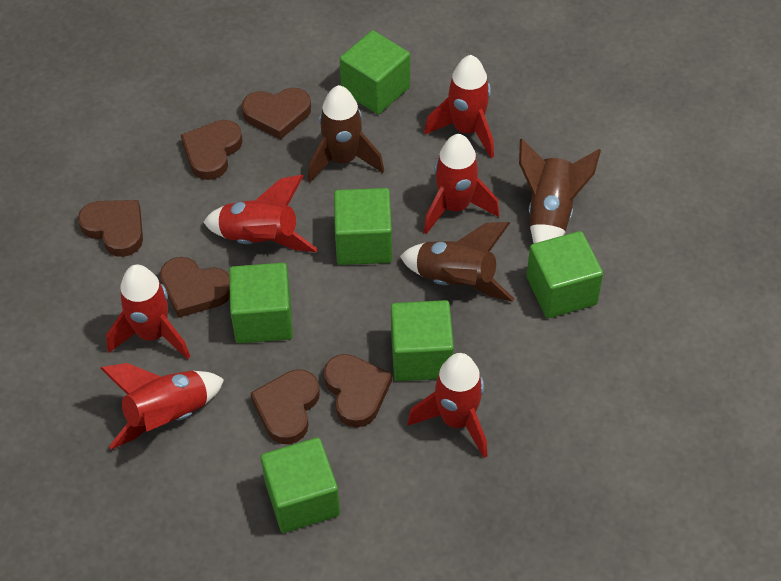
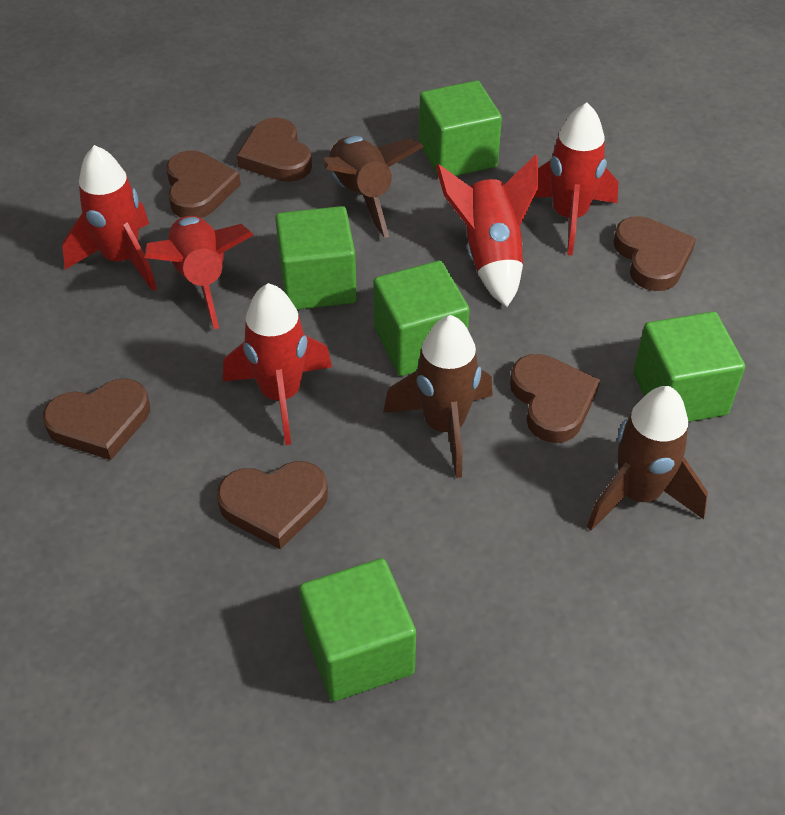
green cube: 6 -> 5
red rocket: 6 -> 5

